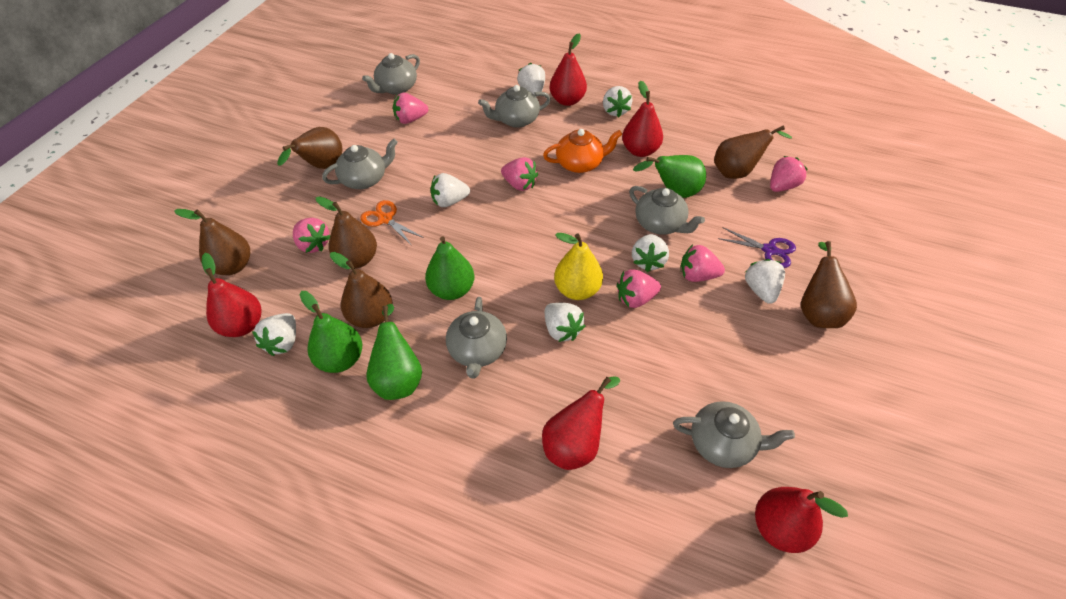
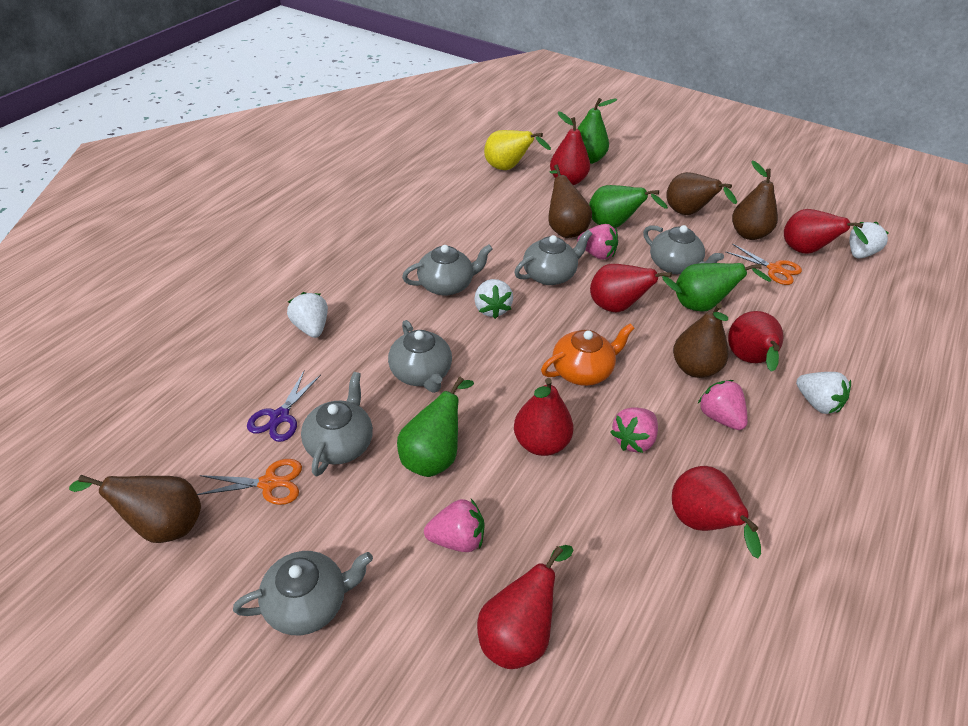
brown pear: 6 -> 5
orange scissors: 1 -> 2
pink strawberry: 6 -> 4
red pear: 5 -> 7
white strawberry: 7 -> 4

